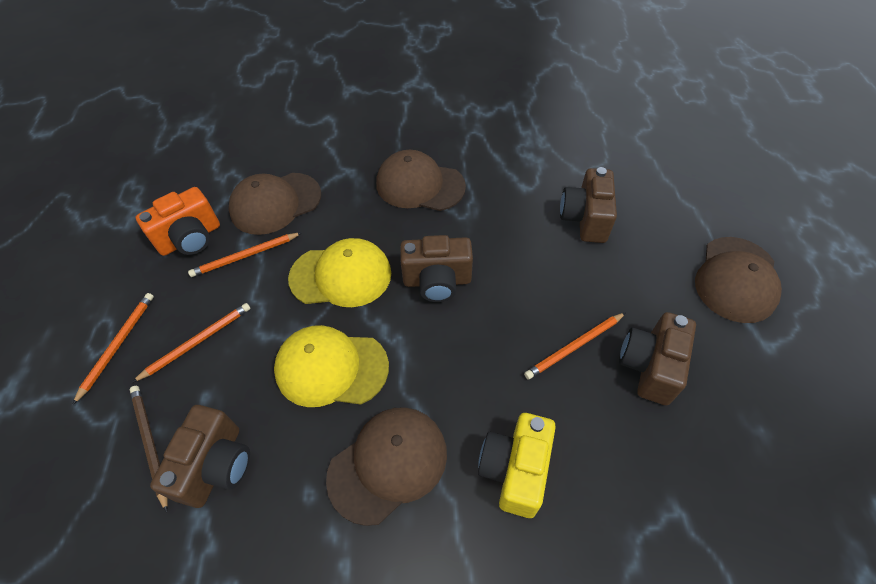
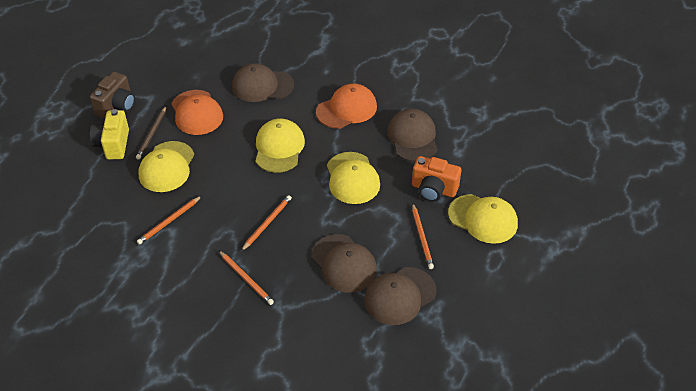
brown camera: 4 -> 1
orange cap: 0 -> 2
yellow cap: 2 -> 4

